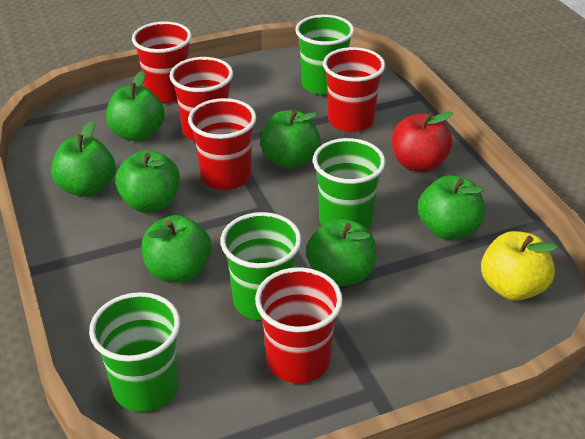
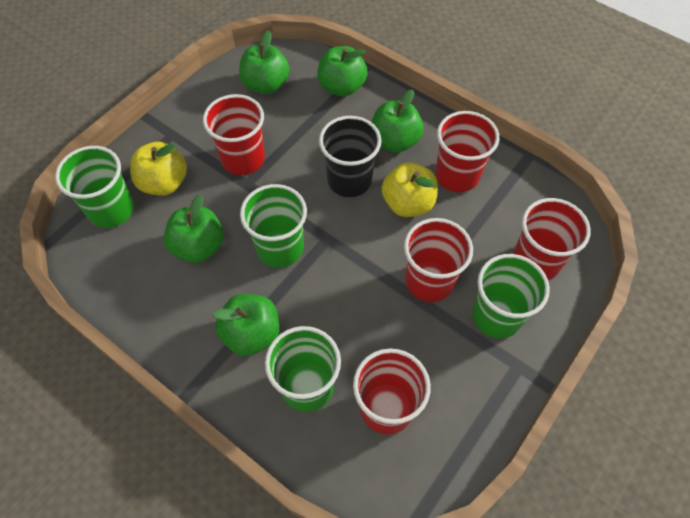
black cup: 0 -> 1
green apple: 7 -> 5
red apple: 1 -> 0
yellow apple: 1 -> 2

